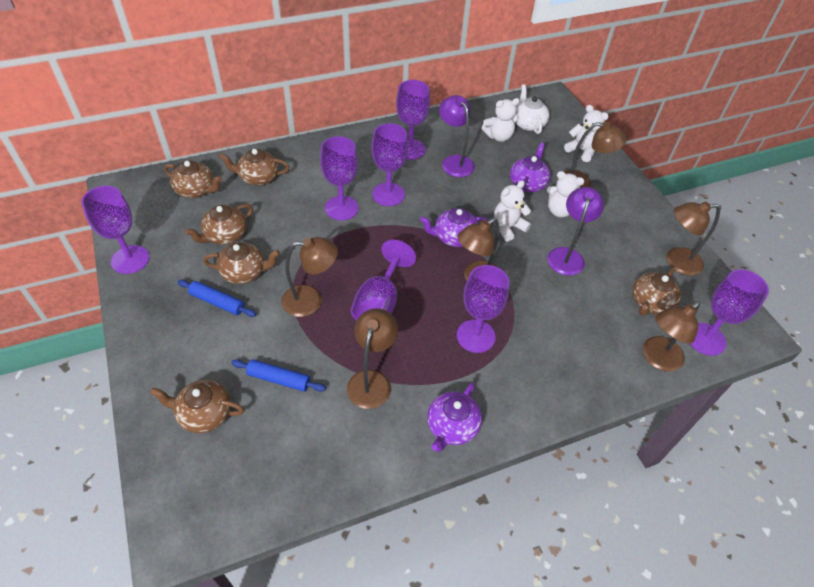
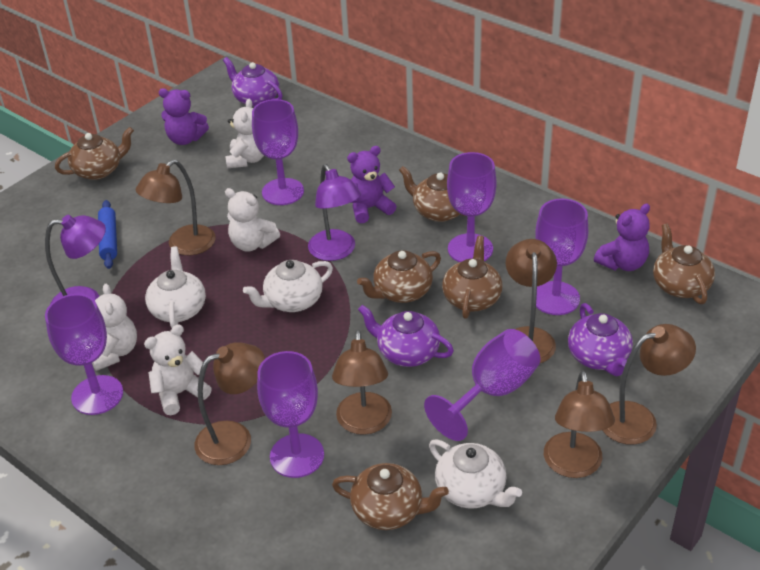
blue rolling pin: 2 -> 1
purple goblet: 7 -> 6
purple teddy bear: 0 -> 3
white teapot: 1 -> 3

